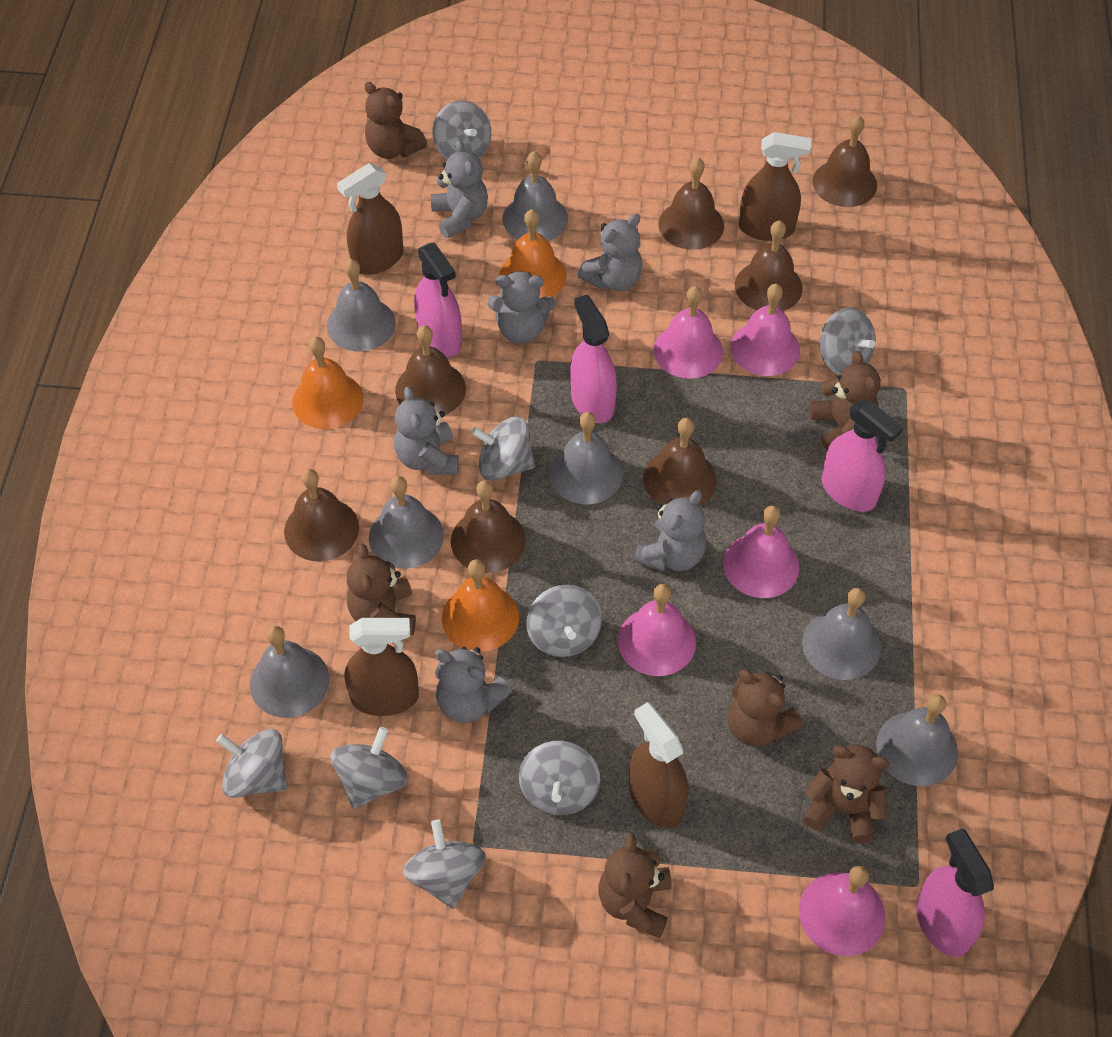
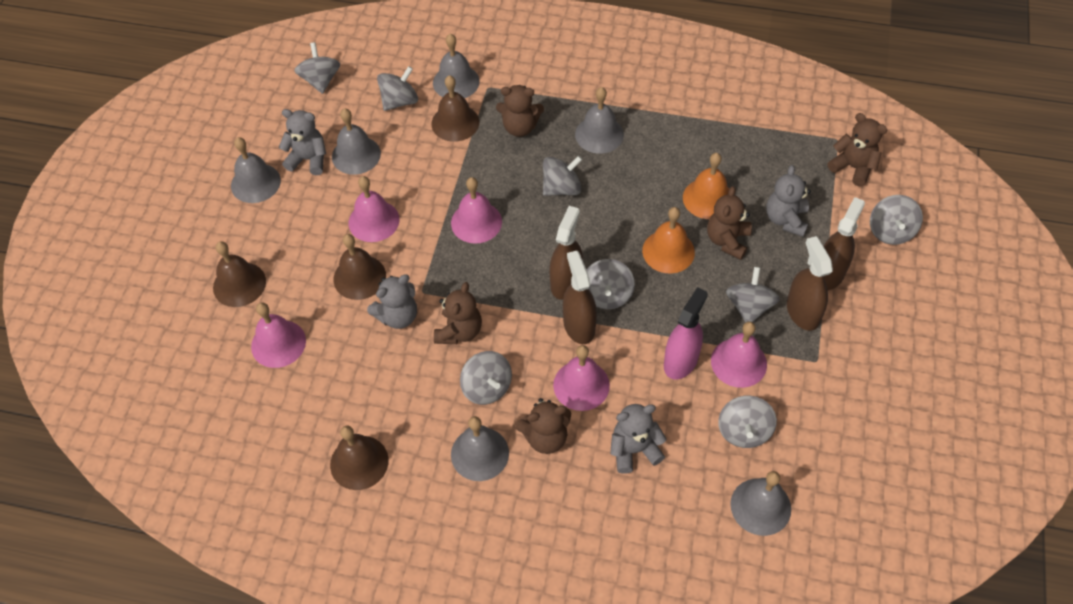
brown bell: 7 -> 4
brown teddy bear: 6 -> 5
grey bell: 7 -> 6
grey teddy bear: 6 -> 4
orange bell: 3 -> 2
pink spray bottle: 4 -> 1

